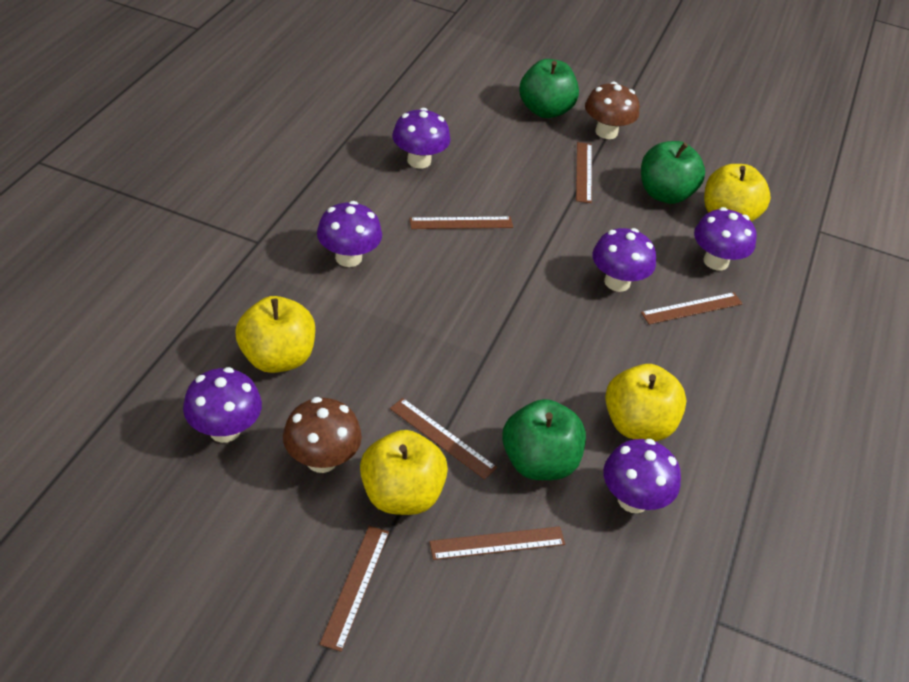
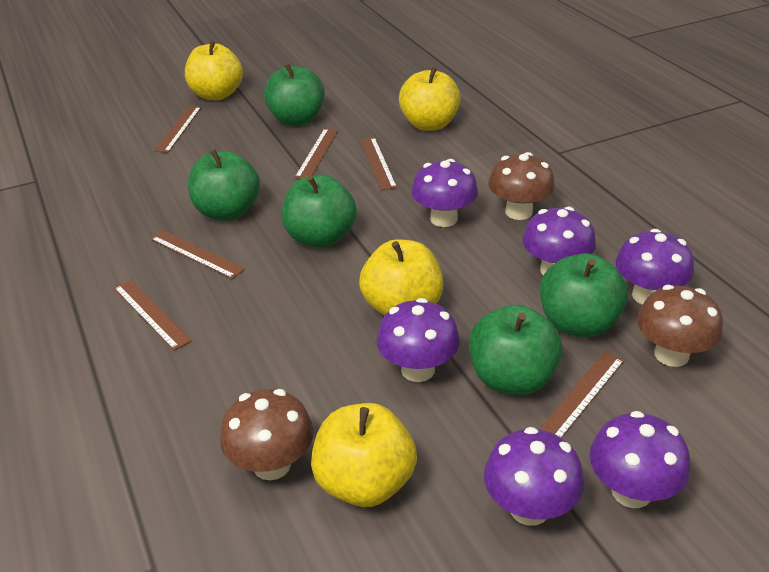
brown mushroom: 2 -> 3
green apple: 3 -> 5

